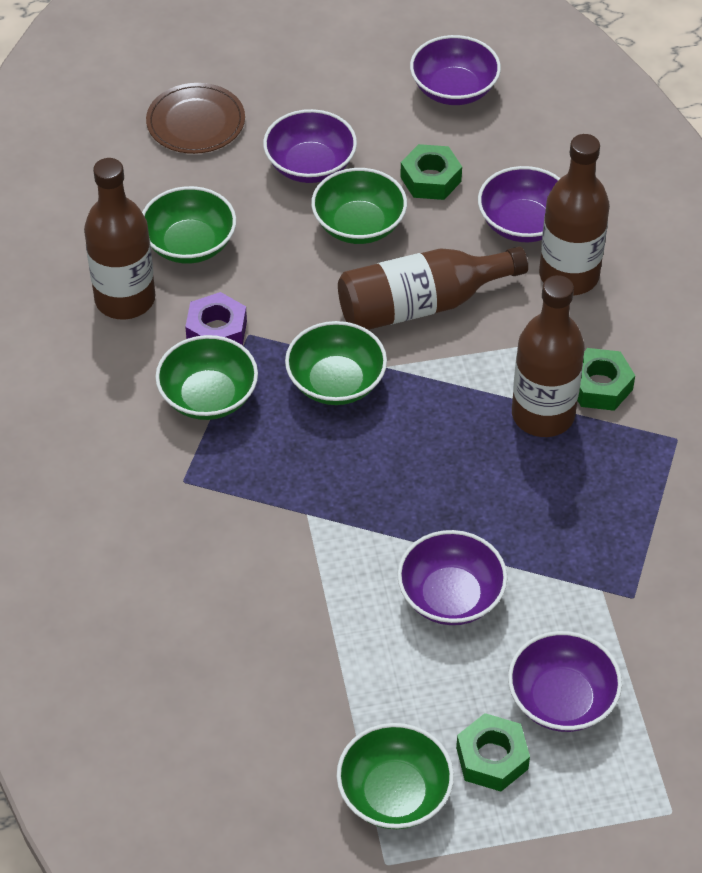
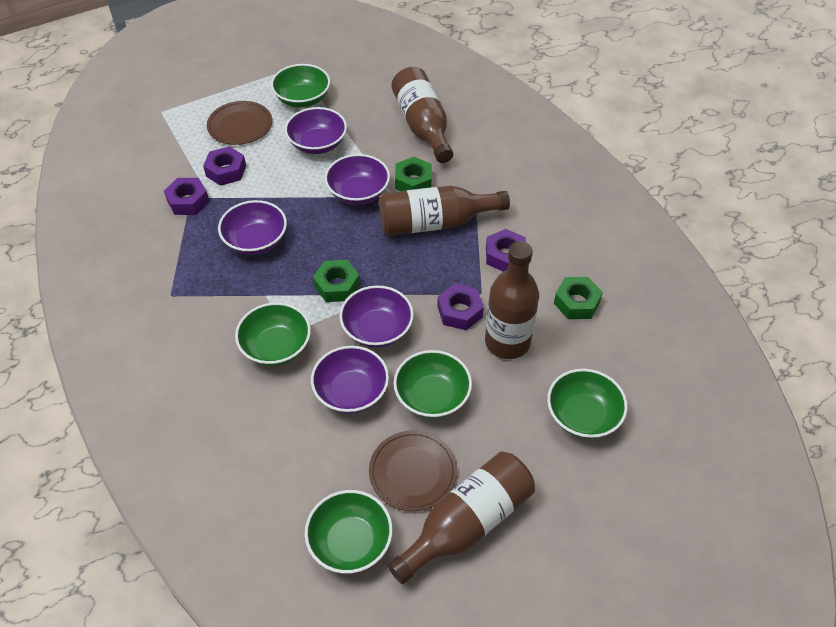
brown plate: 1 -> 2
purple nut: 1 -> 4

